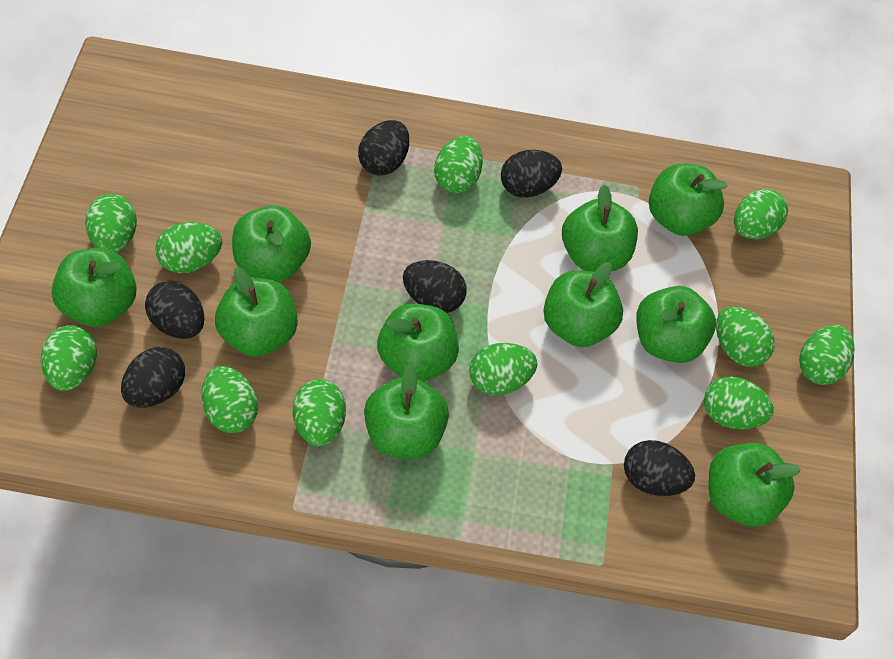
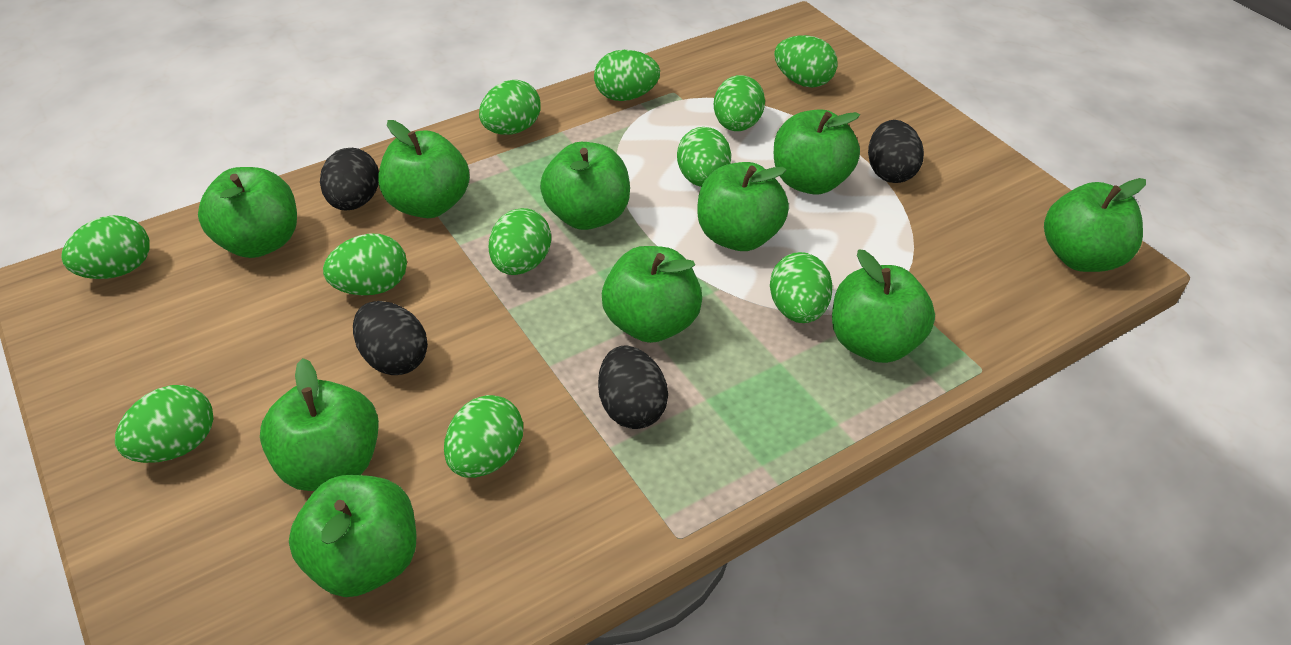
black egg: 6 -> 4

